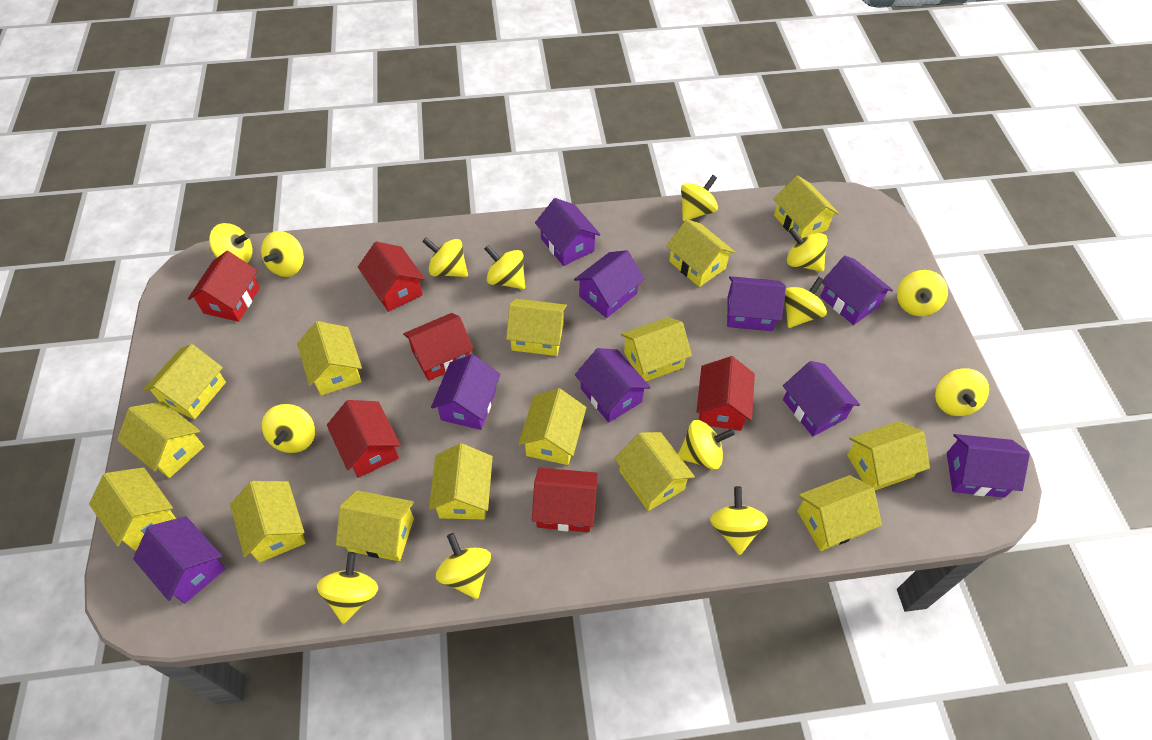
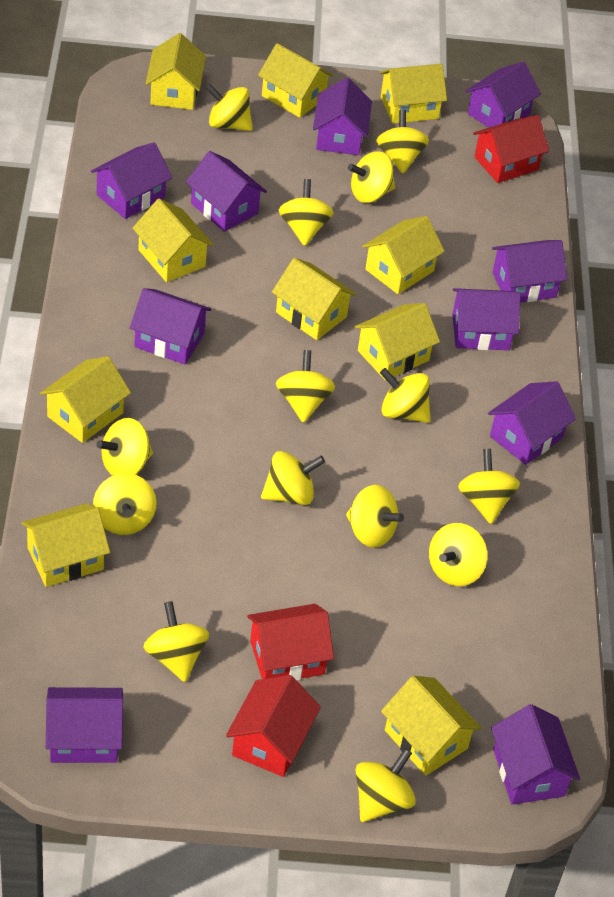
purple house: 9 -> 10
red house: 6 -> 3
yellow house: 15 -> 10

